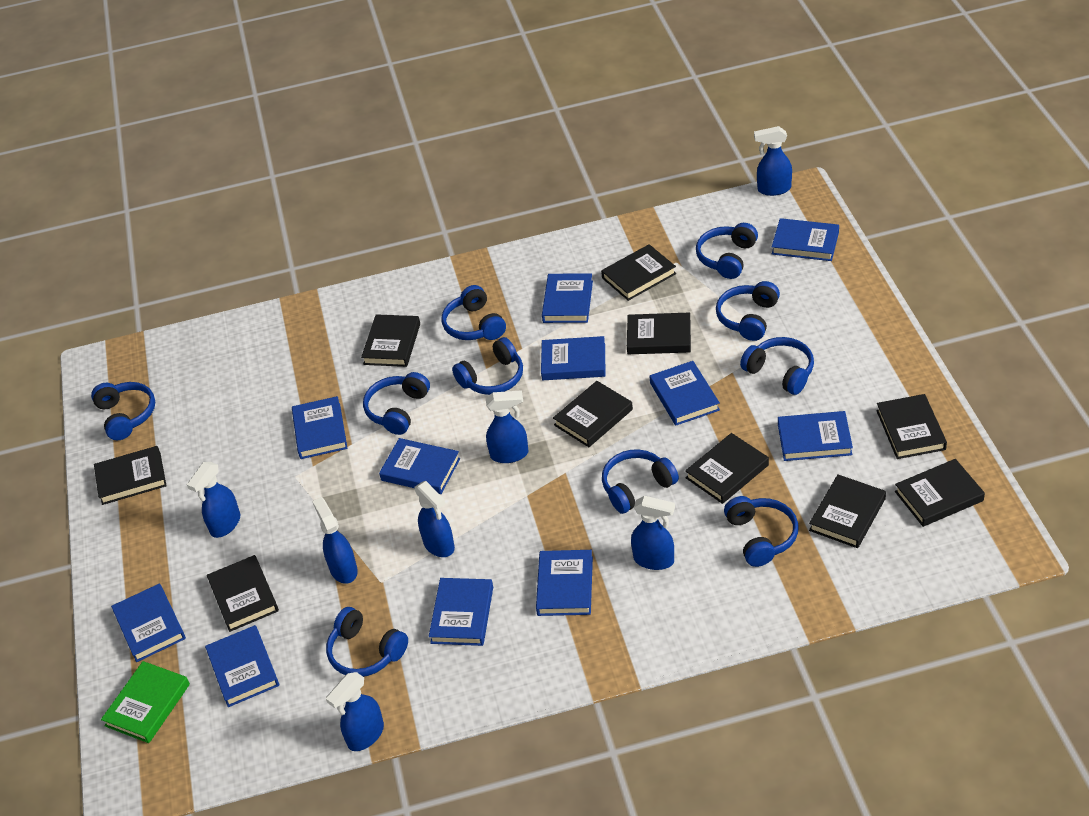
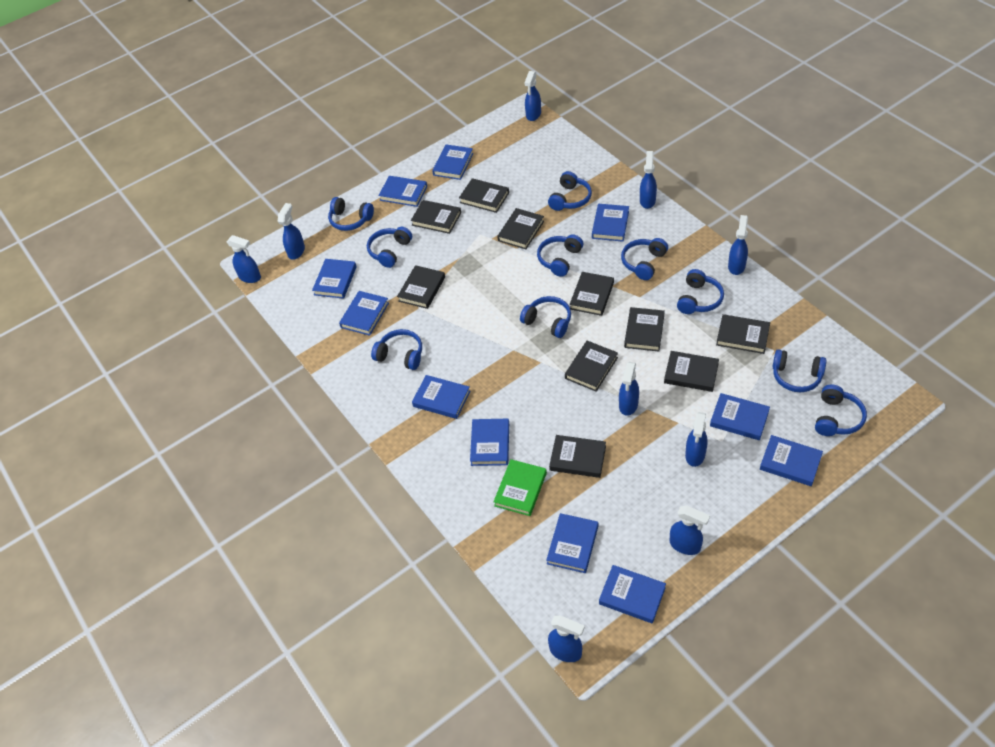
blue spray bottle: 7 -> 9

